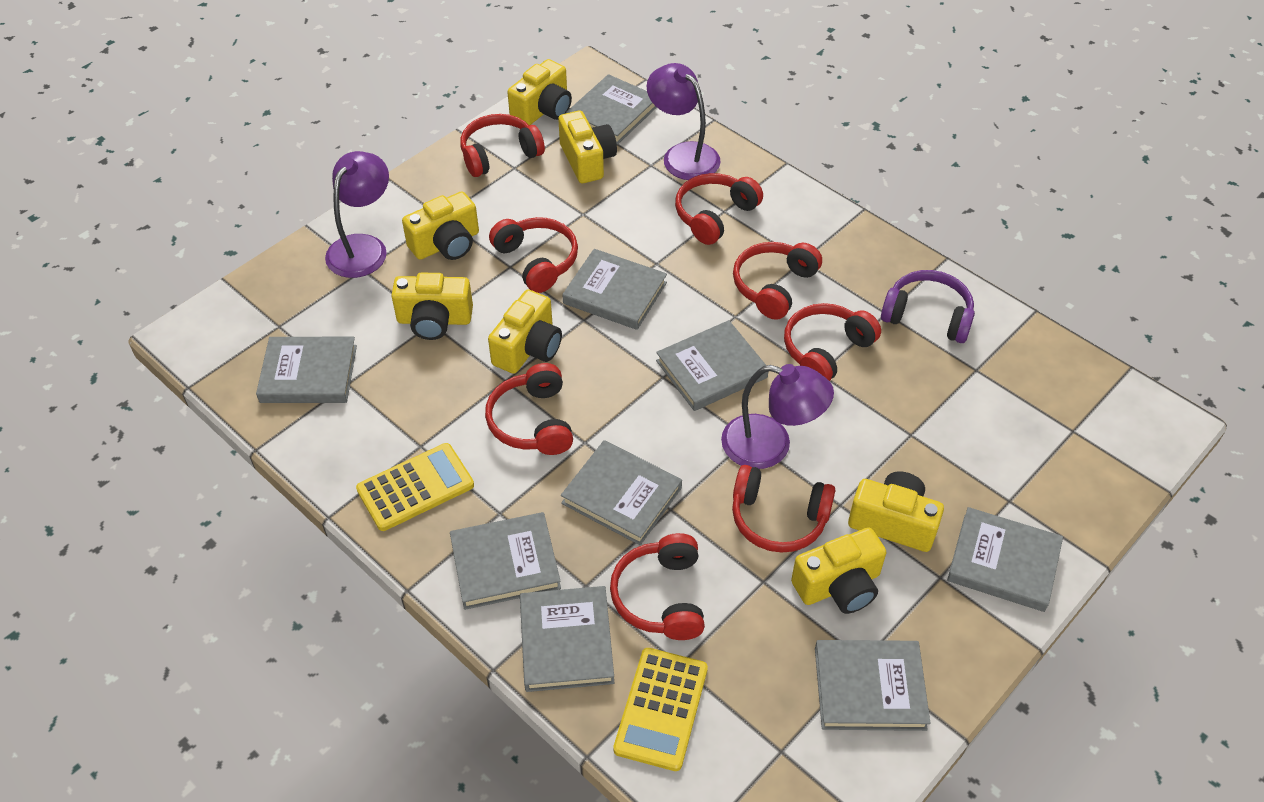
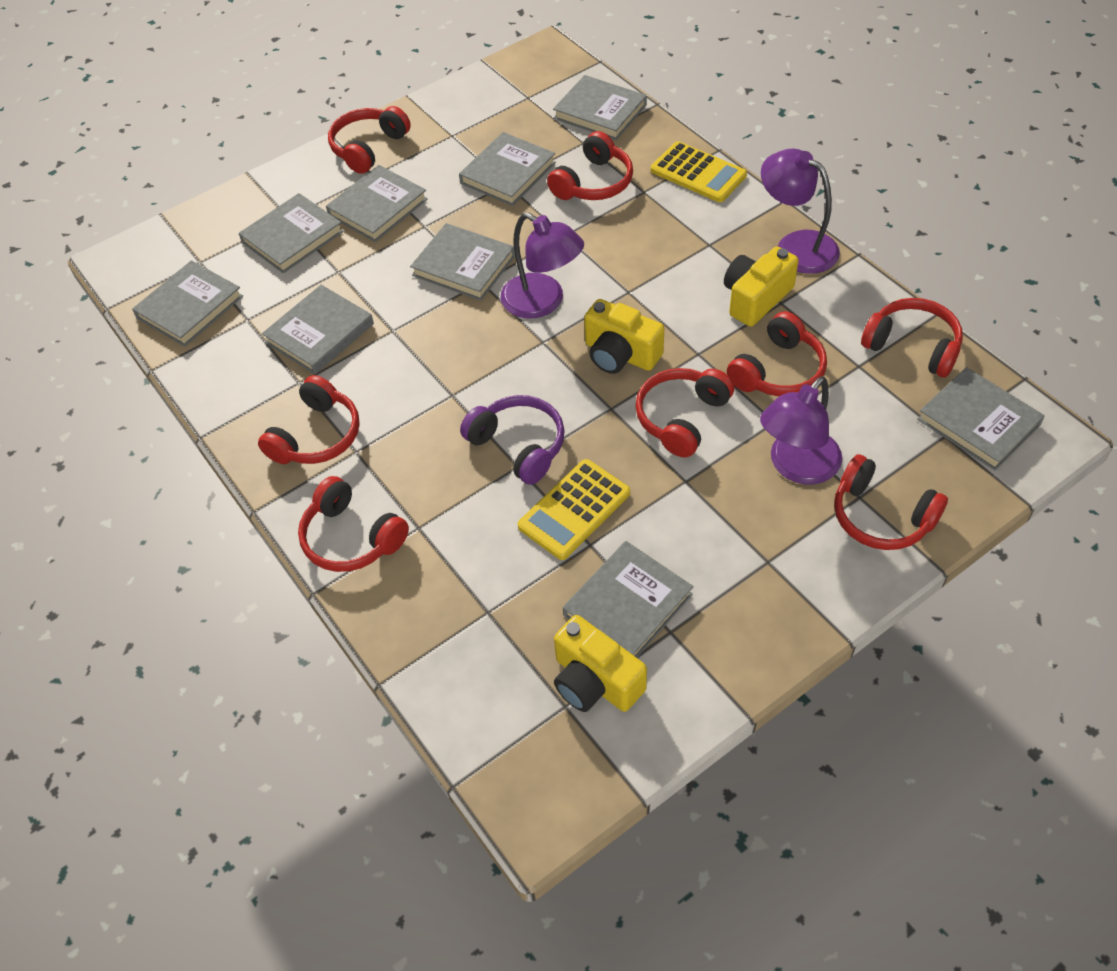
yellow camera: 7 -> 3

